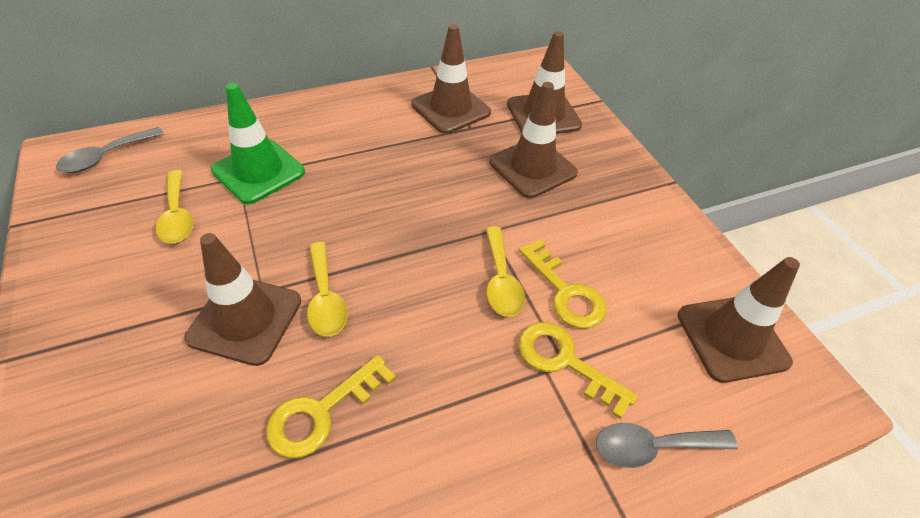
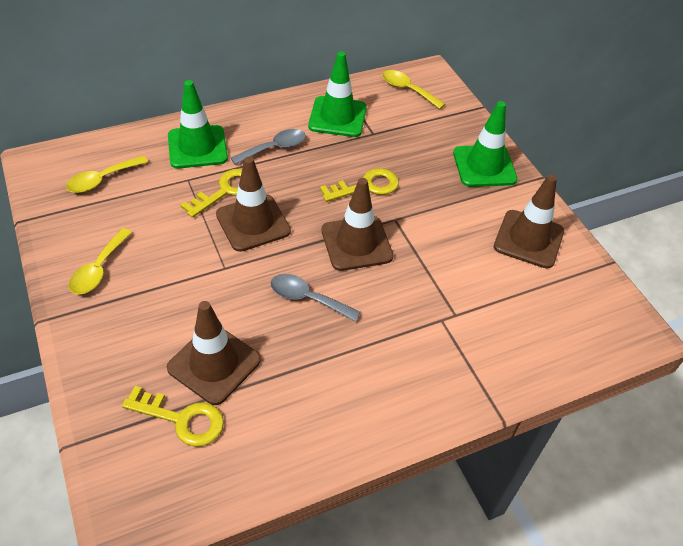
brown traffic cone: 5 -> 4
green traffic cone: 1 -> 3

